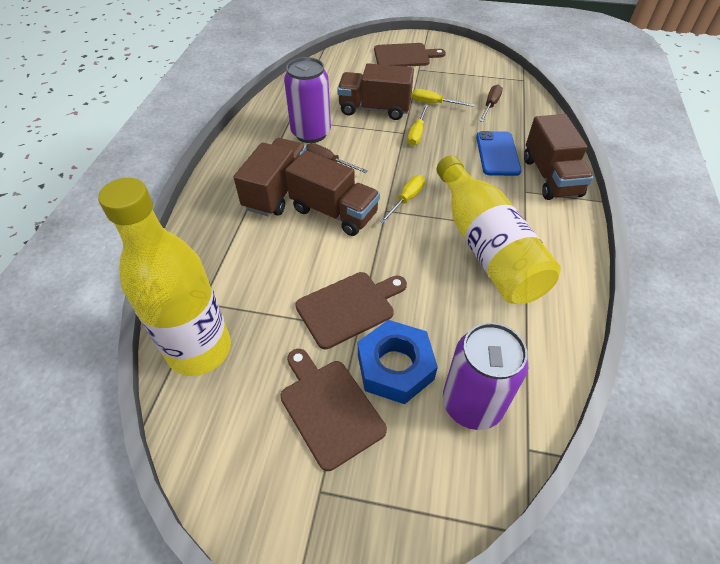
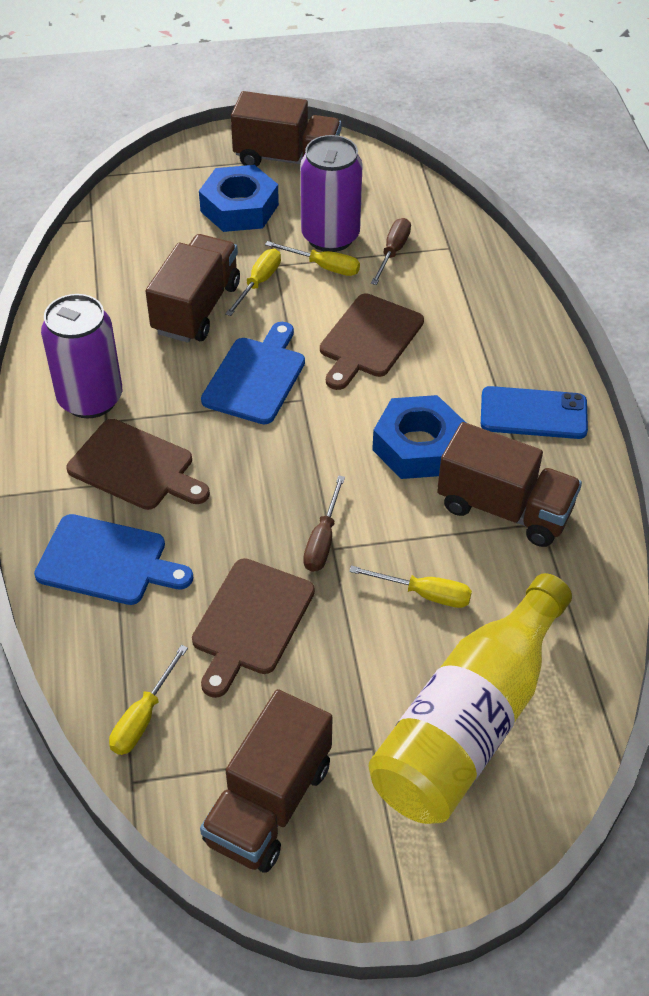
blue cutting board: 0 -> 2
blue nut: 1 -> 2
yellow bottle: 2 -> 1
yellow screwdriver: 3 -> 4

